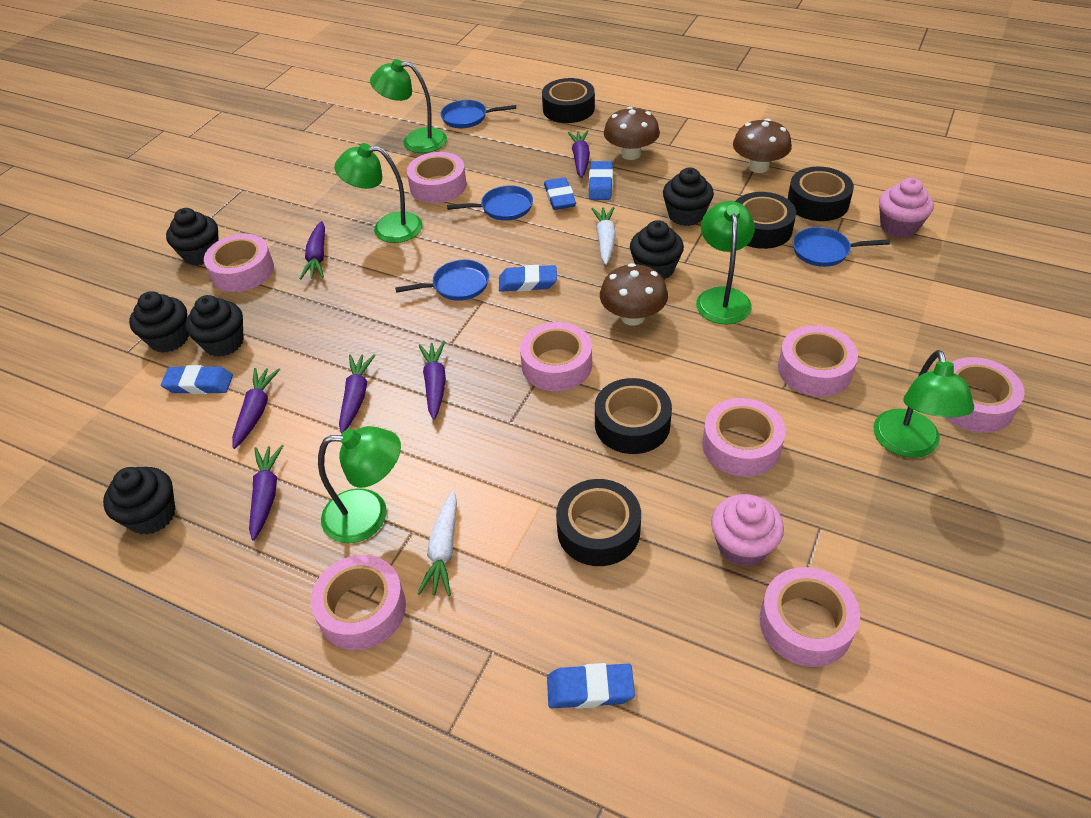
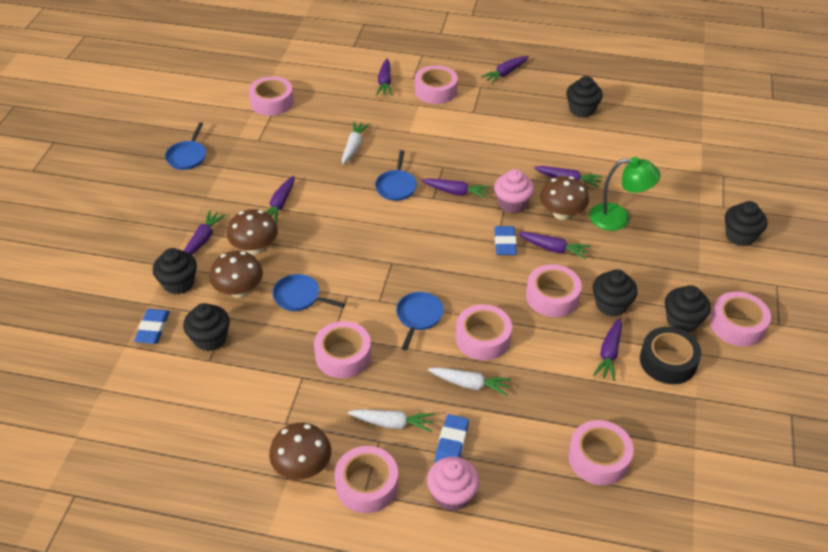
black tape: 5 -> 1
blue eraser: 5 -> 3
brown mushroom: 3 -> 4
green lamp: 5 -> 1
purple carrot: 6 -> 8
white carrot: 2 -> 3

